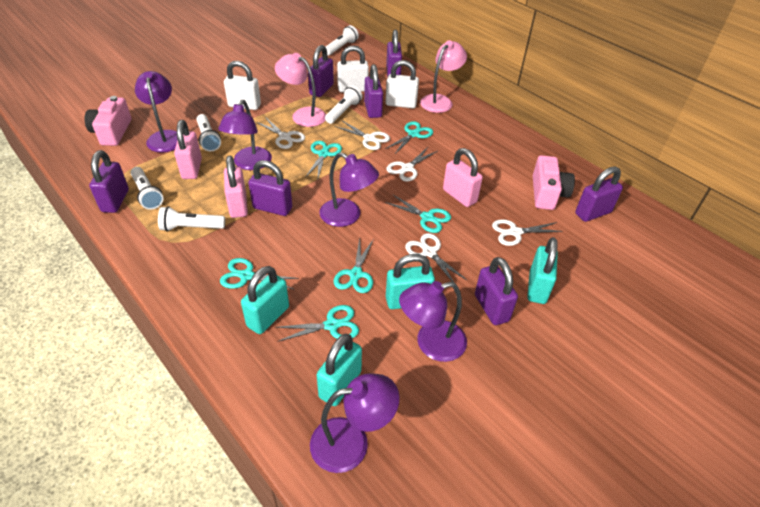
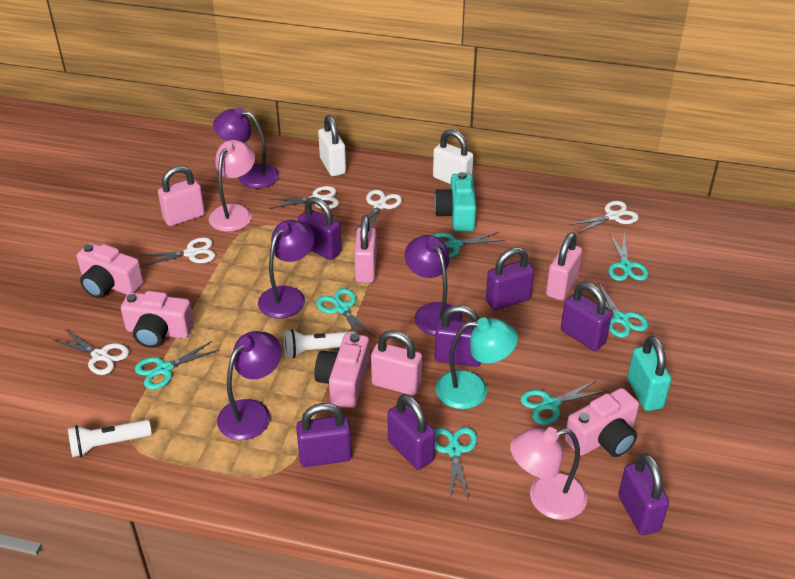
pink camera: 2 -> 4
pink padlock: 3 -> 4
purple lamp: 5 -> 4
turquoise camera: 0 -> 1
turquoise lamp: 0 -> 1
turquoise padlock: 4 -> 1
turquoise scissors: 6 -> 7
white flashlight: 5 -> 2
white padlock: 3 -> 2

